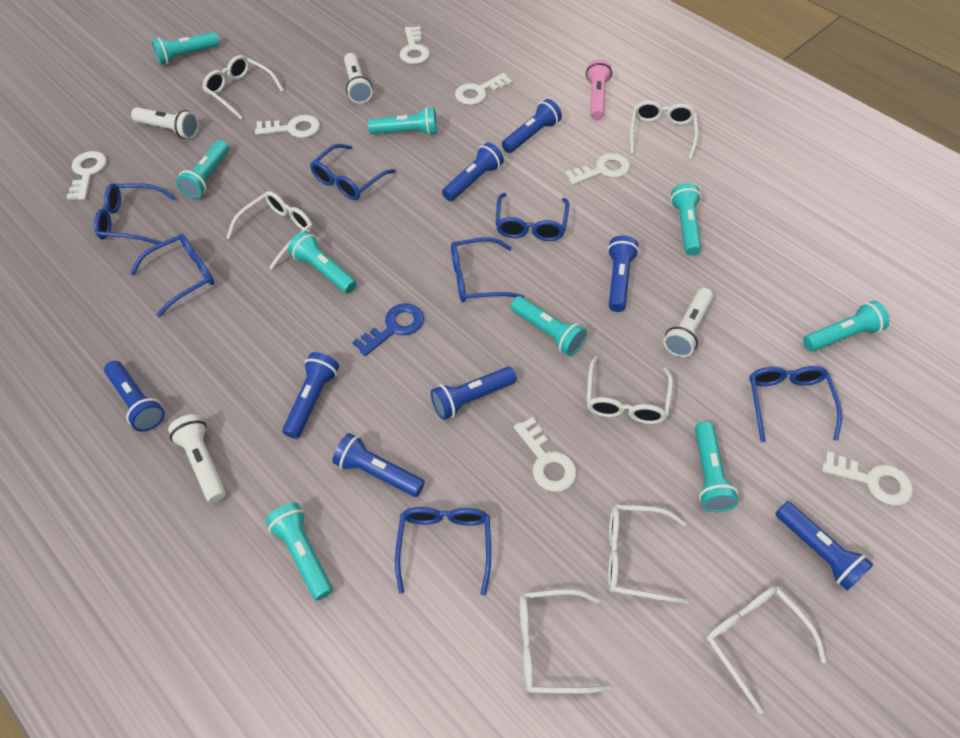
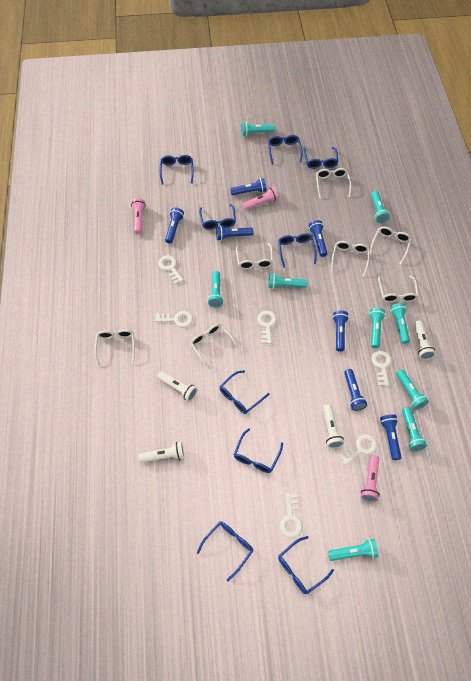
blue flashlight: 8 -> 7
blue glasses: 7 -> 9
blue key: 1 -> 0
pink flashlight: 1 -> 3
white key: 7 -> 6

